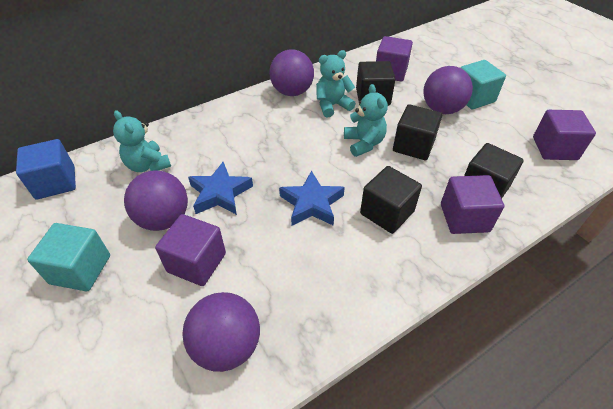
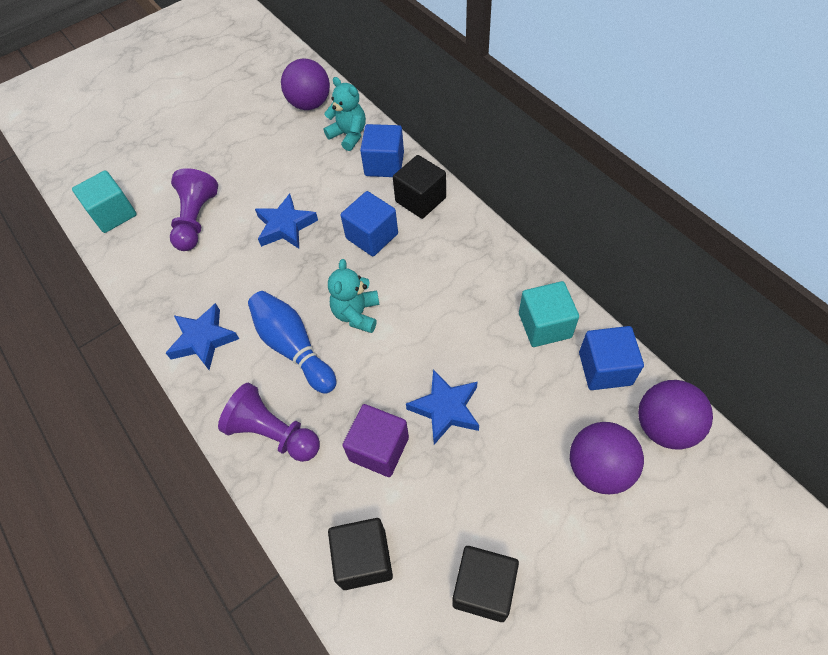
black cube: 4 -> 3
blue bowling pin: 0 -> 1
blue cube: 1 -> 3
blue star: 2 -> 3
purple ball: 4 -> 3
purple cube: 4 -> 1
purple pawn: 0 -> 2
turquoise teddy bear: 3 -> 2

